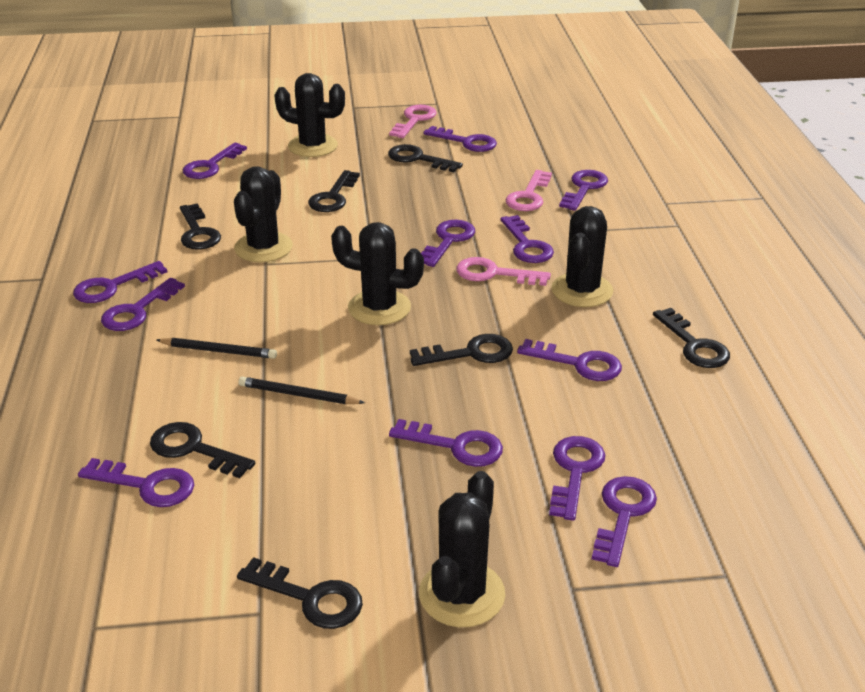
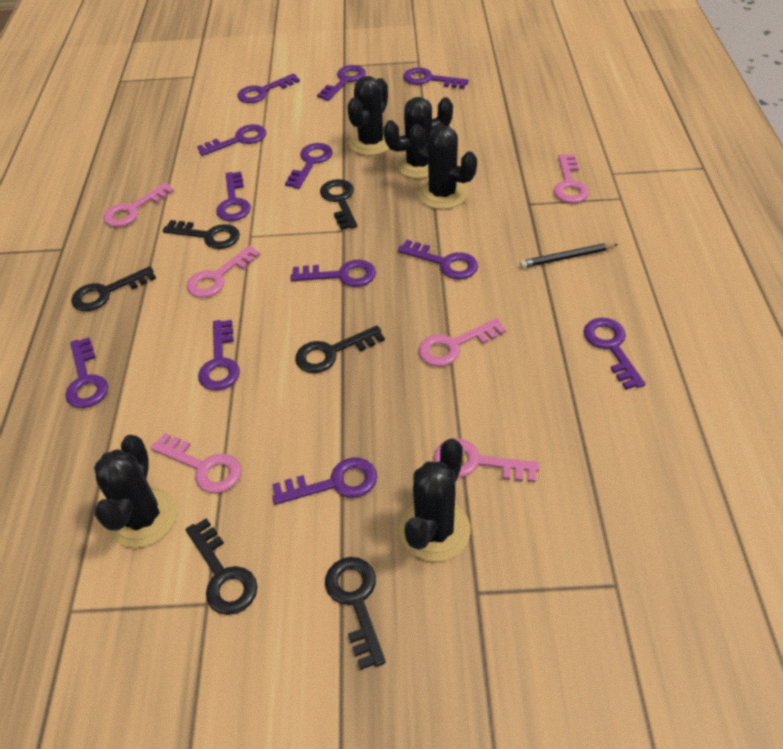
black key: 7 -> 6
black pencil: 2 -> 1
pink key: 3 -> 6

